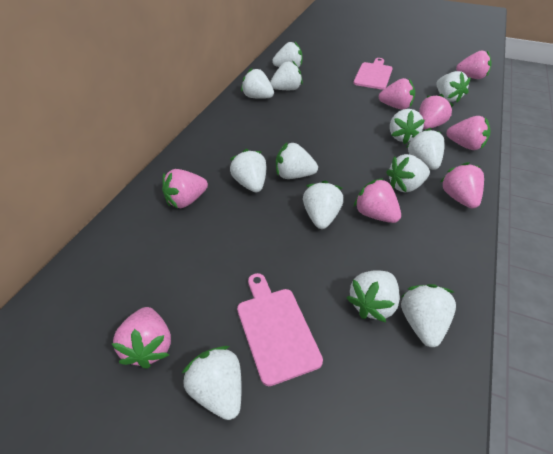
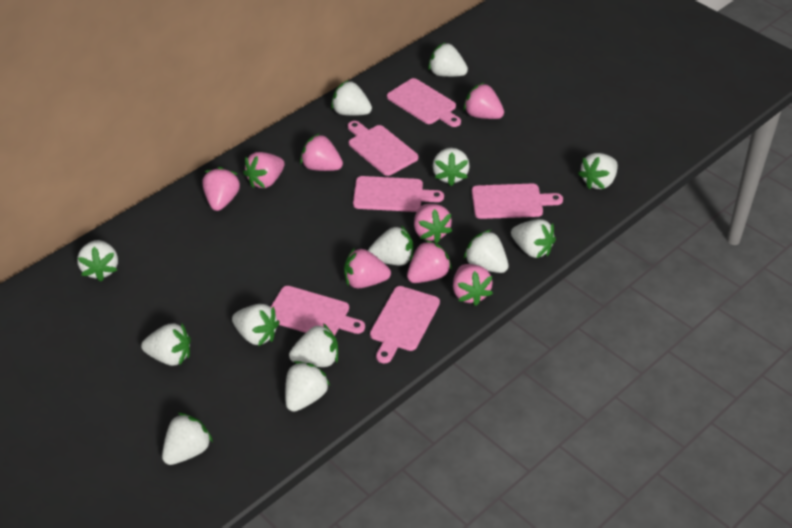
pink cutting board: 2 -> 6

